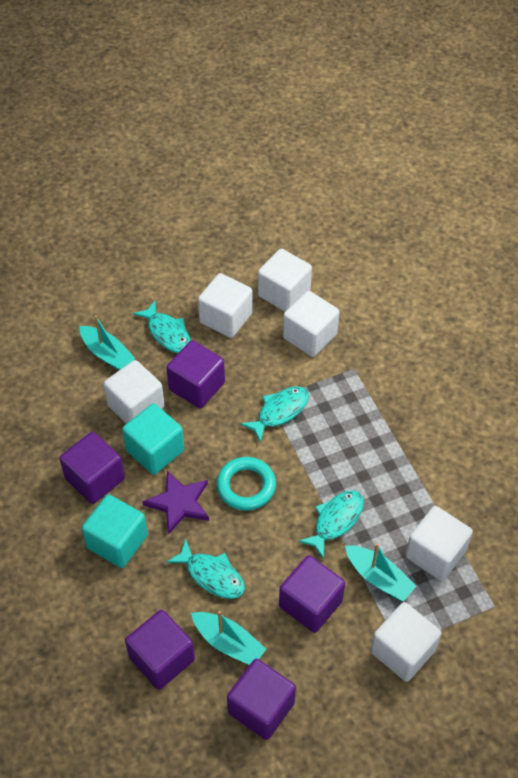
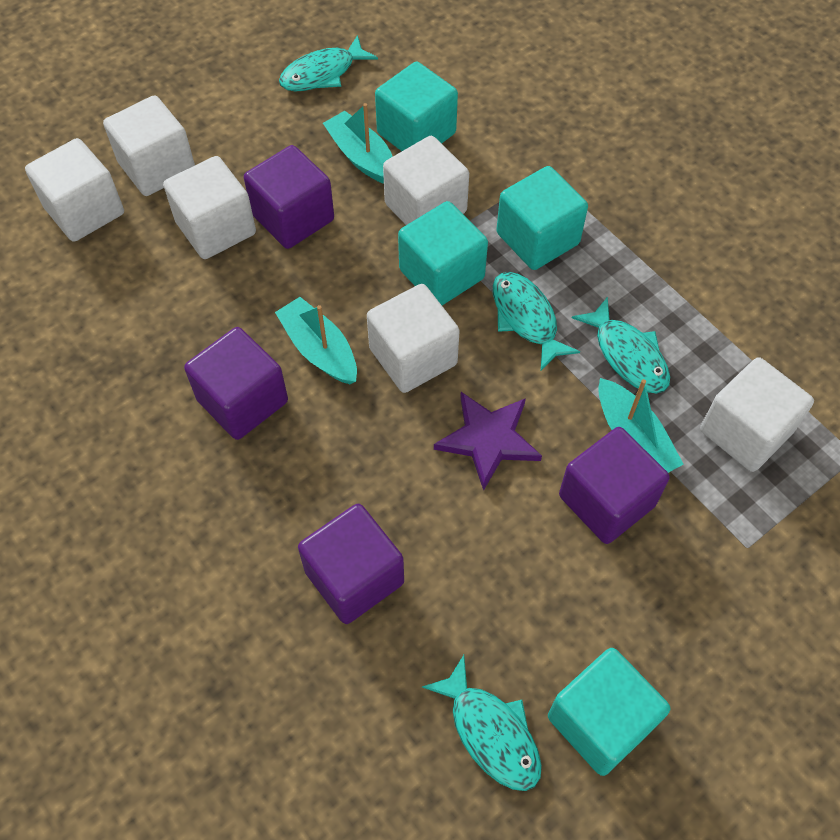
purple cube: 5 -> 4
turquoise cube: 2 -> 4
turquoise ring: 1 -> 0

